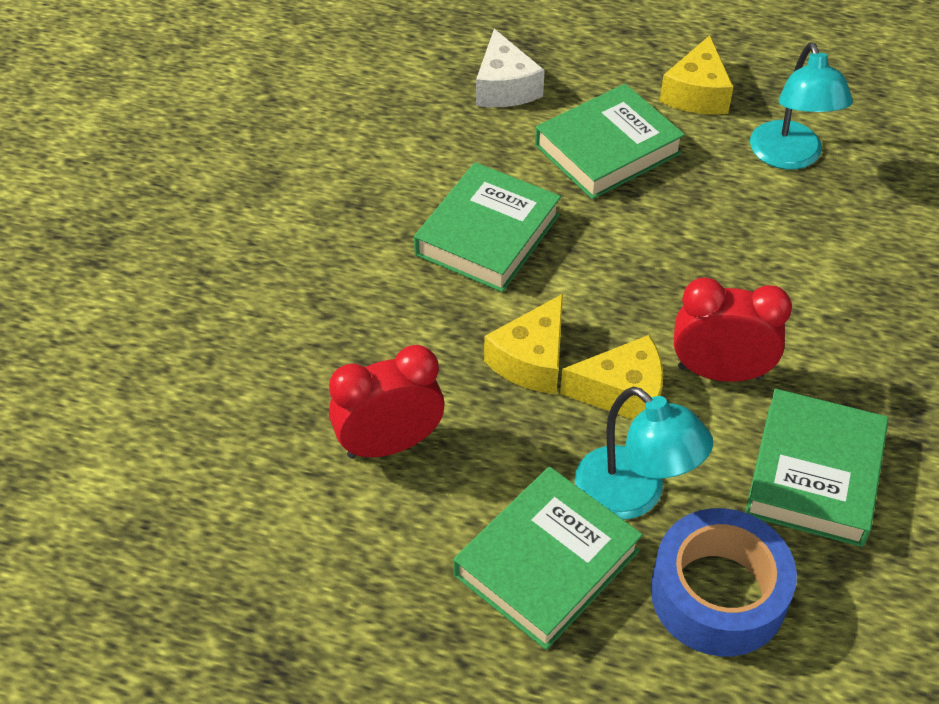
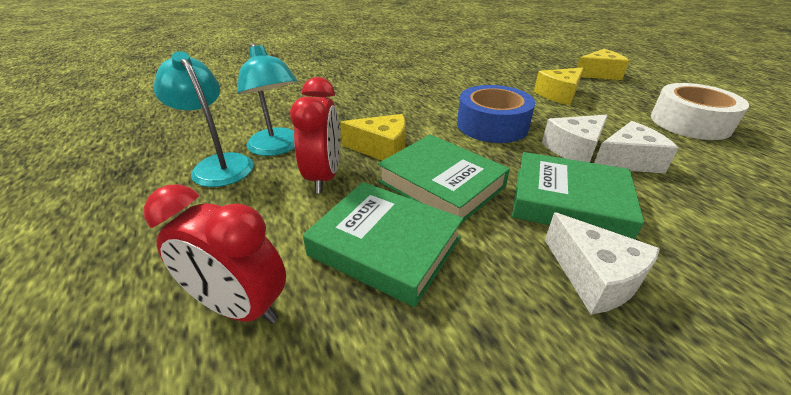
green book: 4 -> 3
white cheese: 1 -> 3
white tape: 0 -> 1

